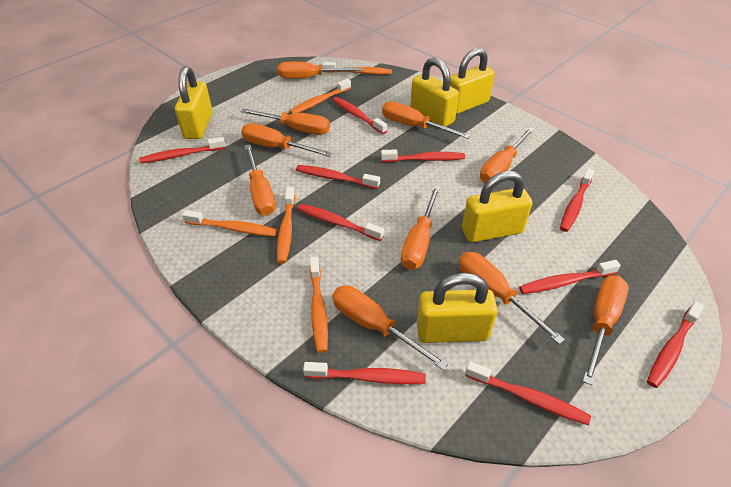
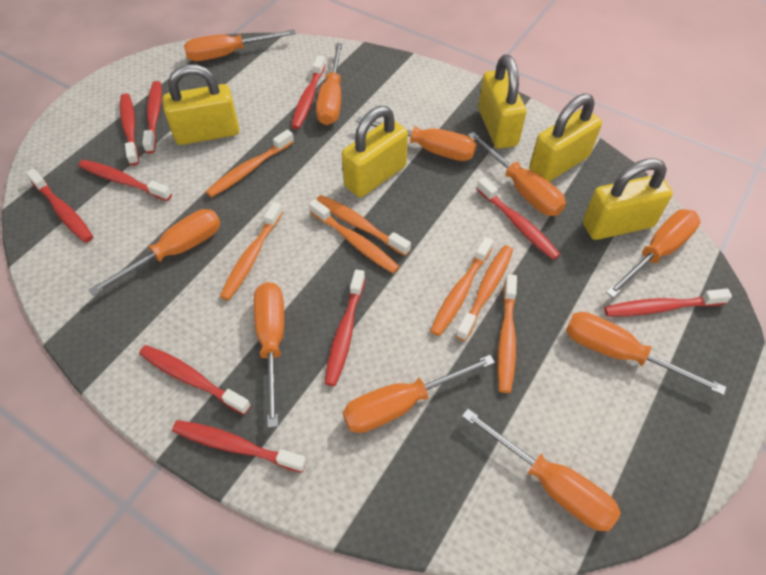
orange toothbrush: 5 -> 7

